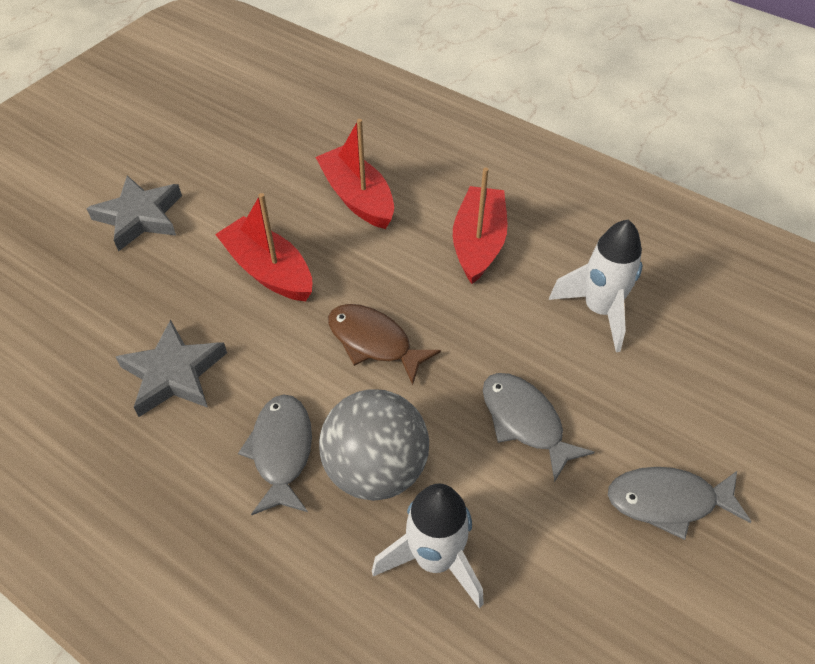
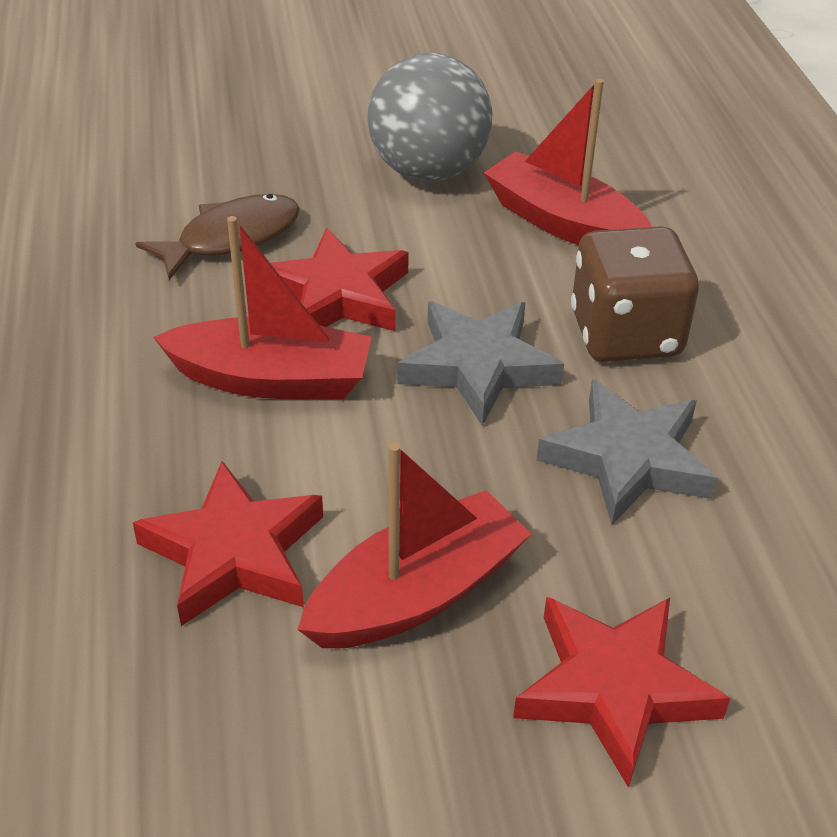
brown dice: 0 -> 1
grey fish: 3 -> 0
red star: 0 -> 3
white rocket: 2 -> 0

